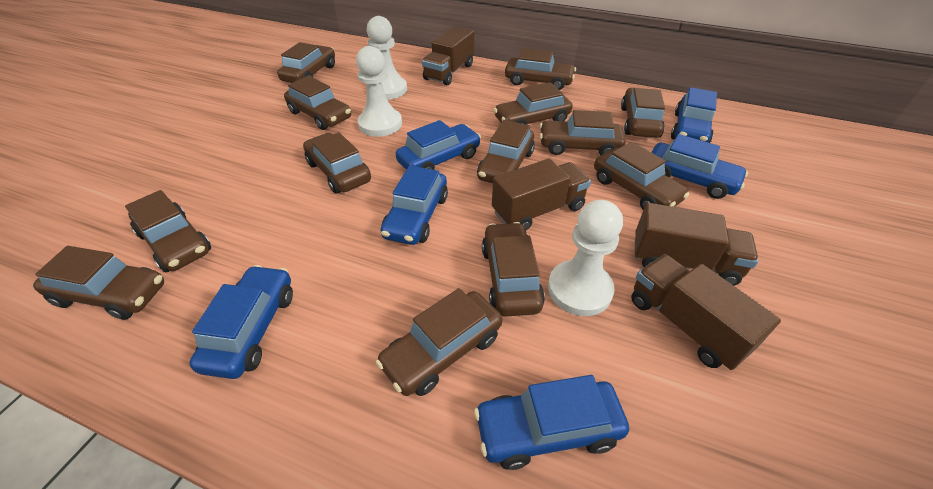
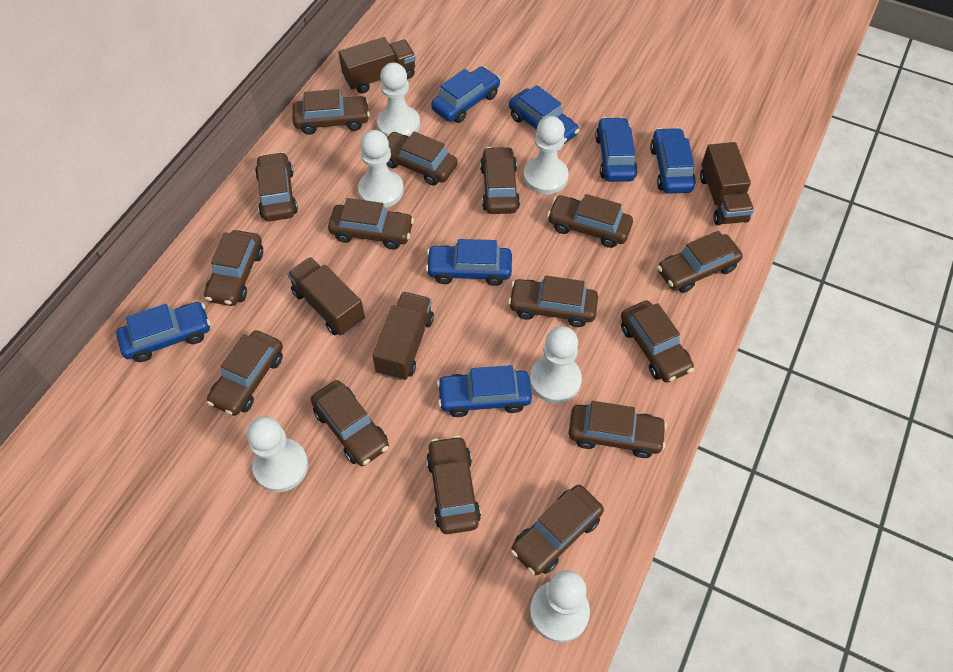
blue car: 6 -> 7
brown car: 13 -> 15
white pawn: 3 -> 6

